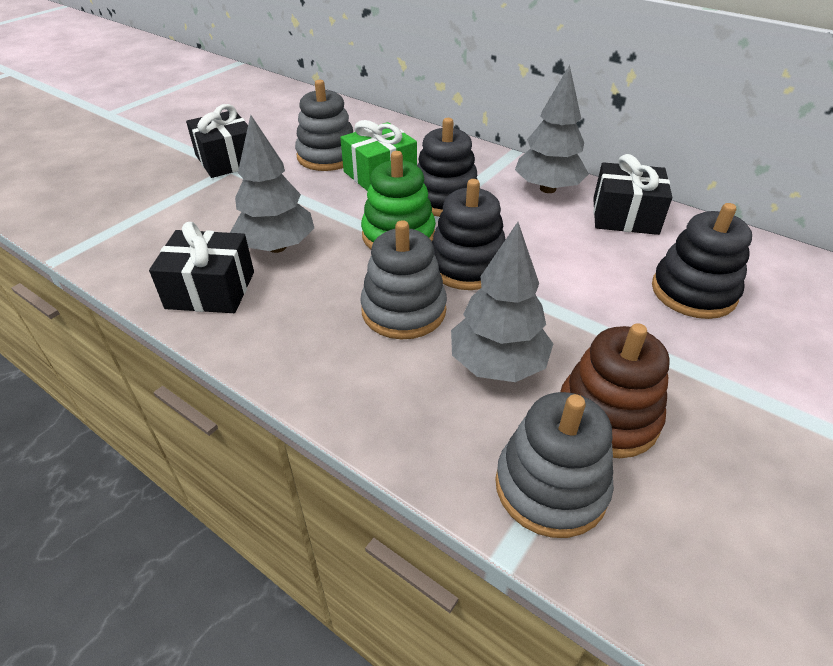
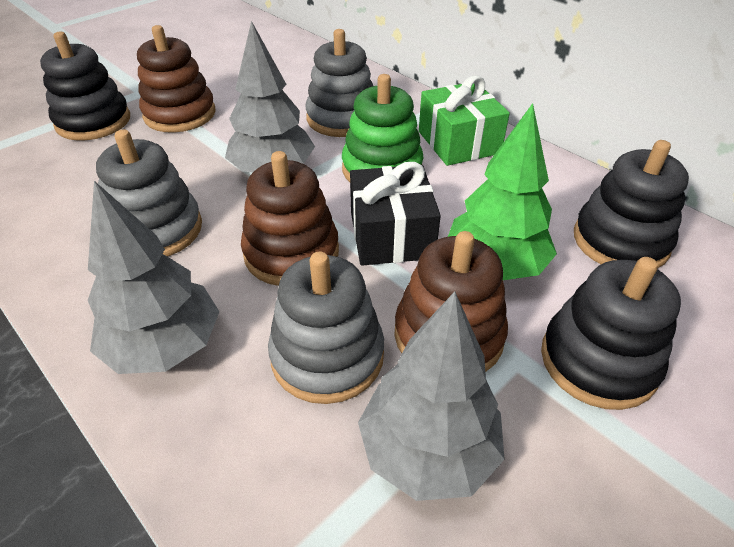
black gift: 3 -> 1
brown stacking toy: 1 -> 3
green tree: 0 -> 1

